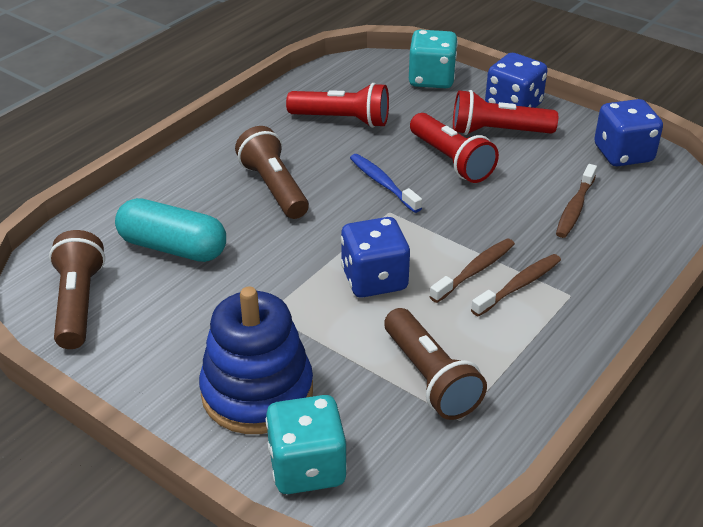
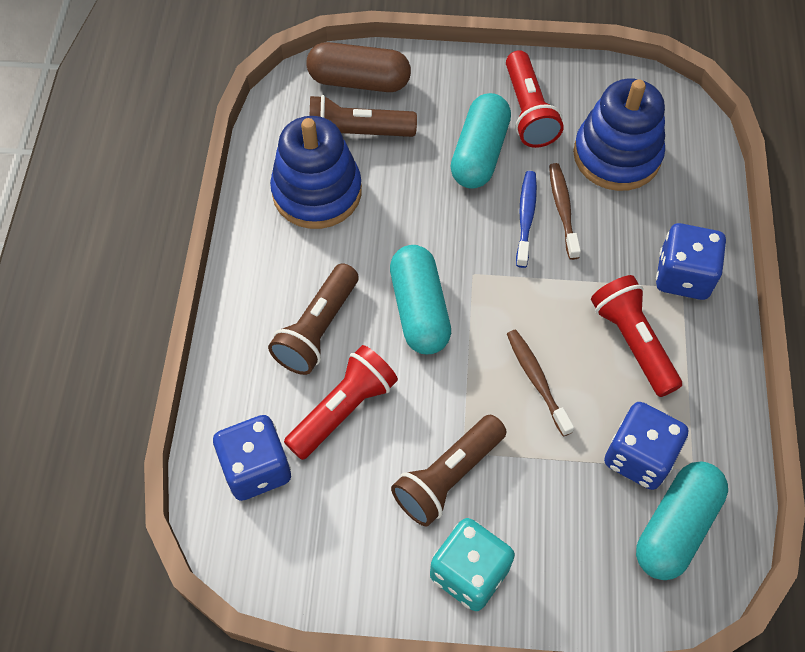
blue stacking toy: 1 -> 2
brown capsule: 0 -> 1
brown toothbrush: 3 -> 2
turquoise capsule: 1 -> 3
turquoise dice: 2 -> 1

